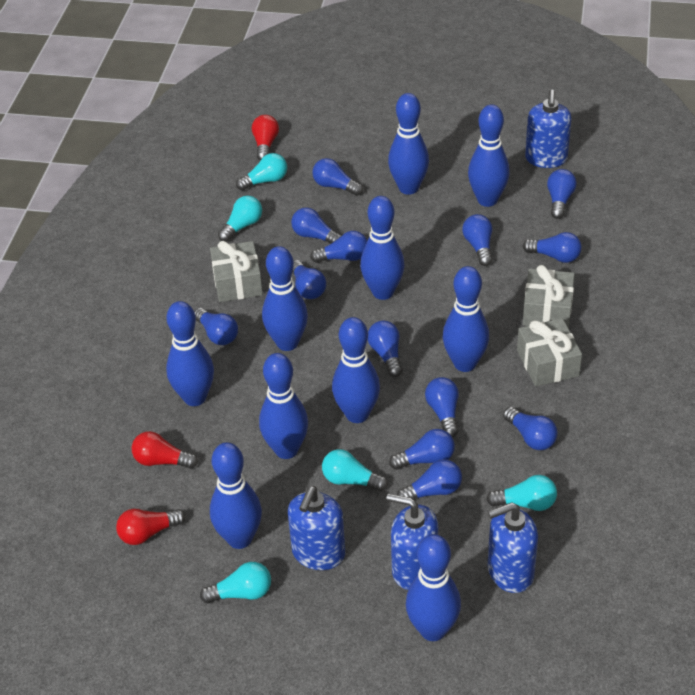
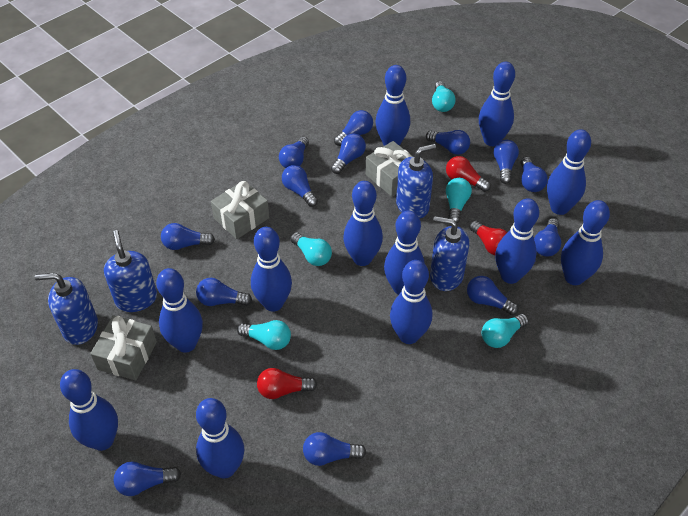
blue bowling pin: 10 -> 12

